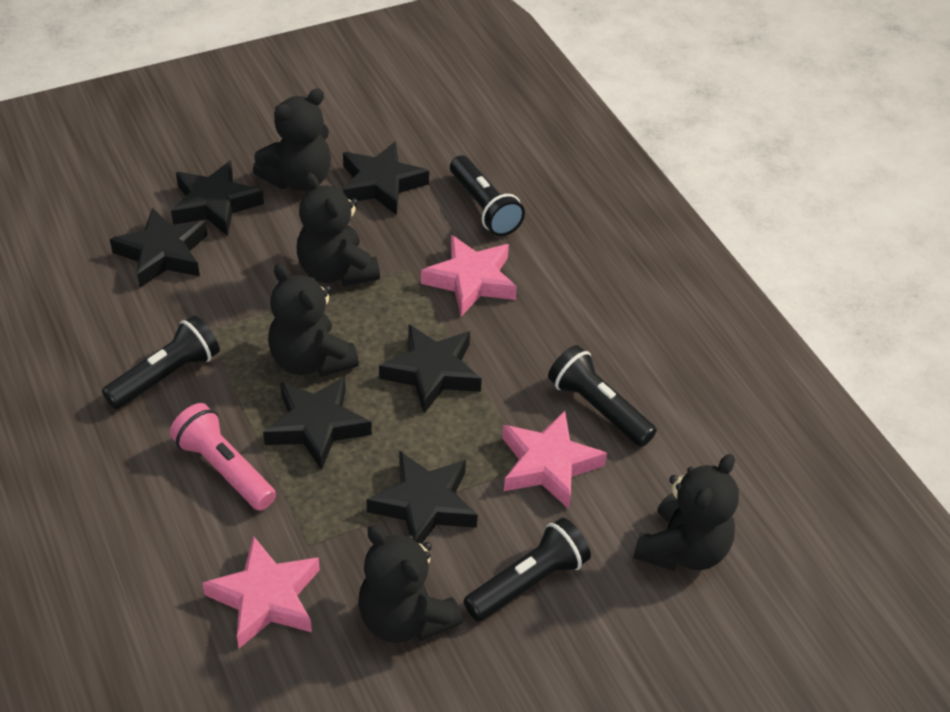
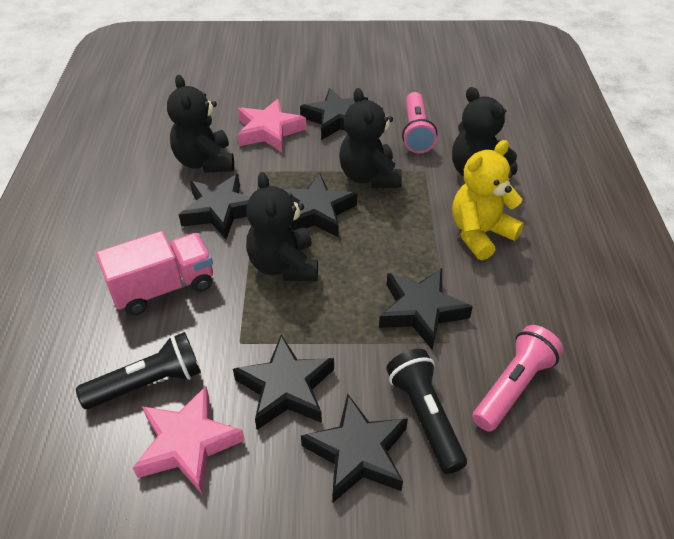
black flashlight: 4 -> 2
black teddy bear: 5 -> 4
pink flashlight: 1 -> 2
pink star: 3 -> 2
pink truck: 0 -> 1
yellow teddy bear: 0 -> 1

